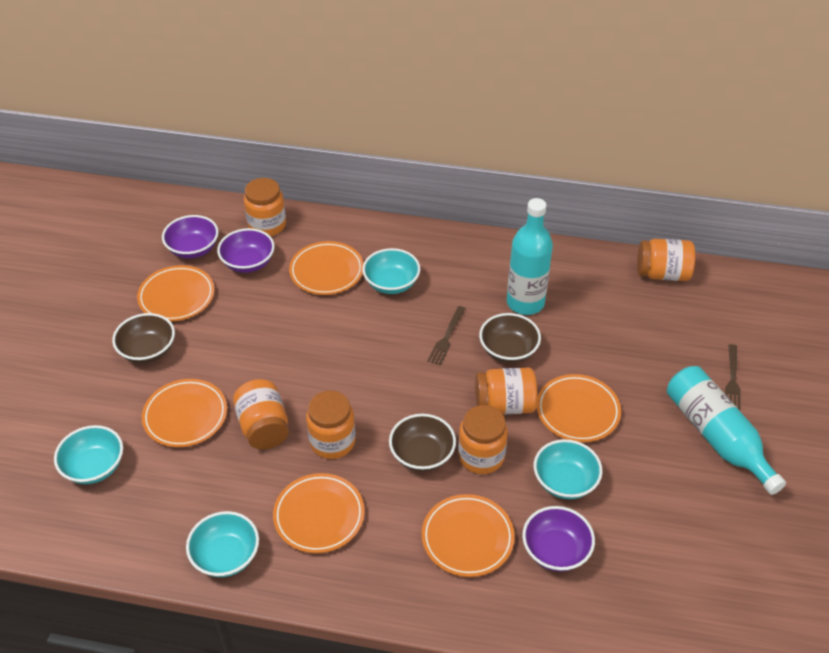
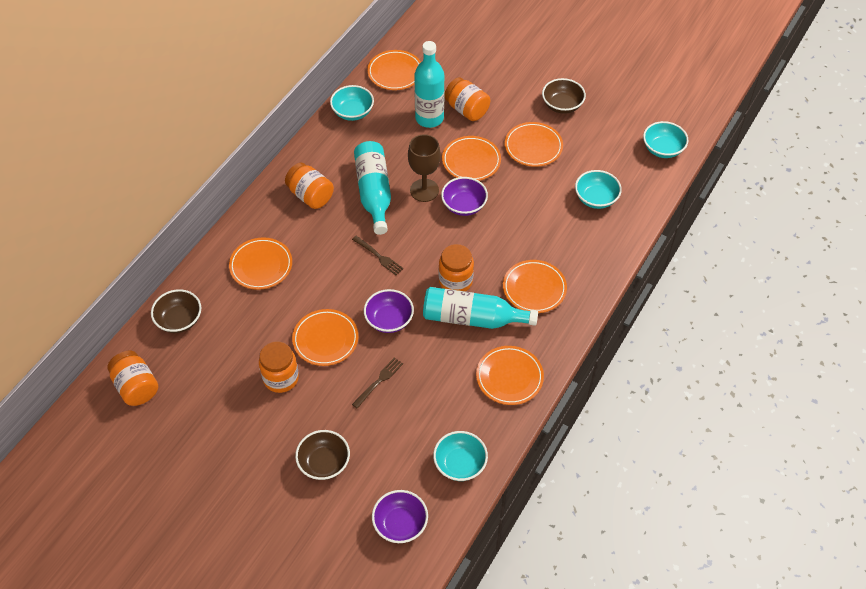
brown goblet: 0 -> 1
orange jar: 6 -> 5
orange plate: 6 -> 7
turquoise bottle: 2 -> 3

